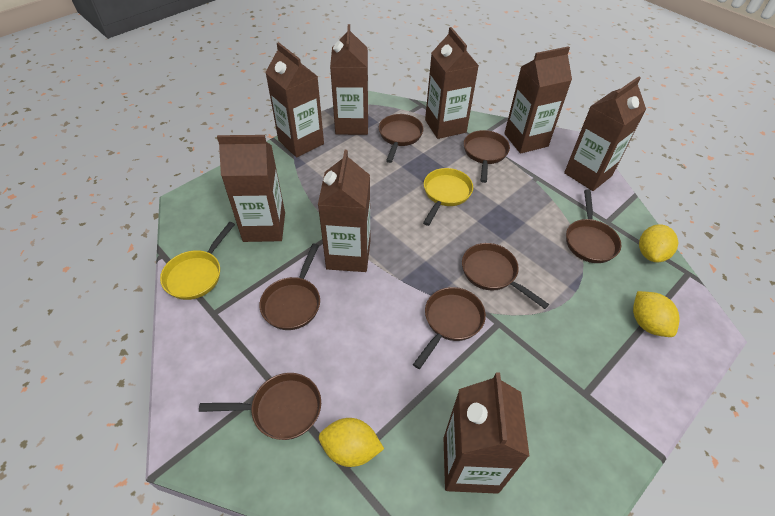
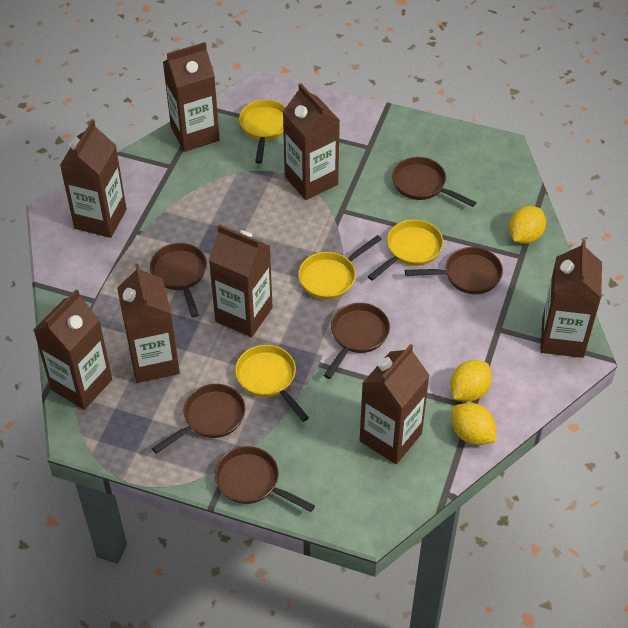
brown pan: 7 -> 6
yellow pan: 2 -> 4

